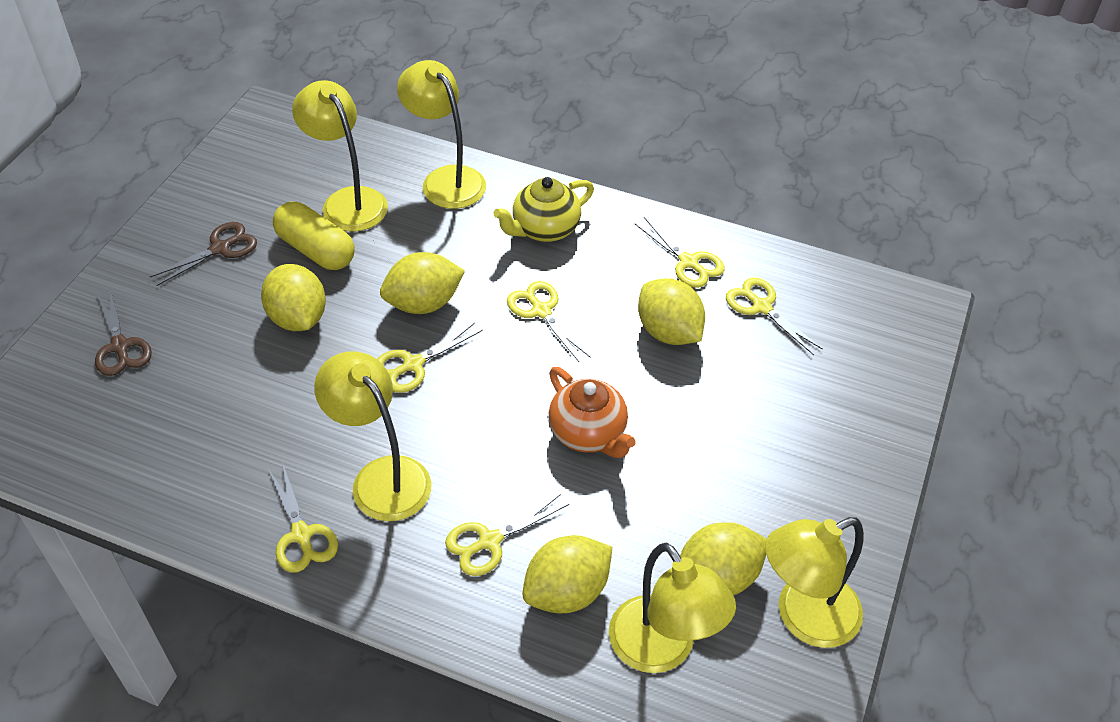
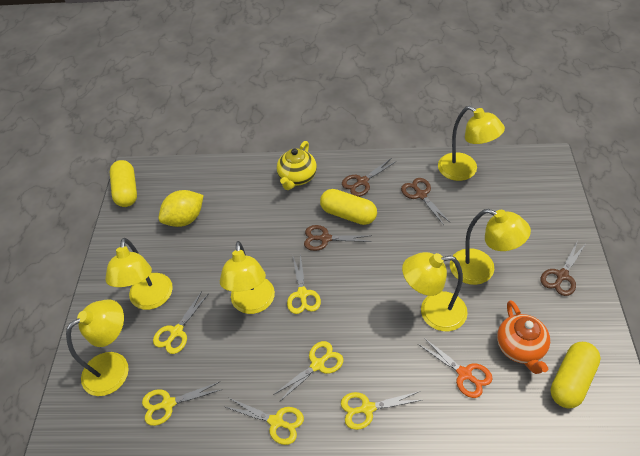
brown scissors: 2 -> 4
orange scissors: 0 -> 1
yellow capsule: 1 -> 3
yellow lamp: 5 -> 6
yellow lemon: 5 -> 1

